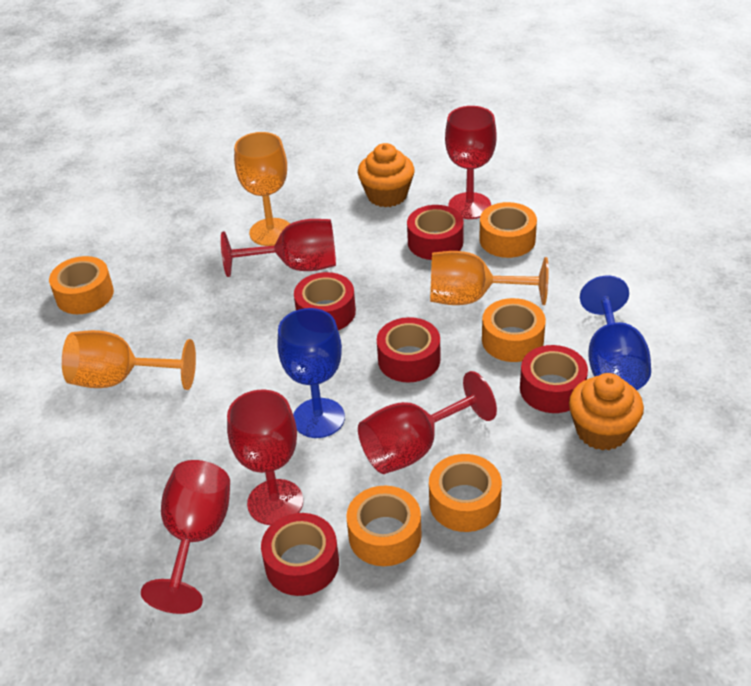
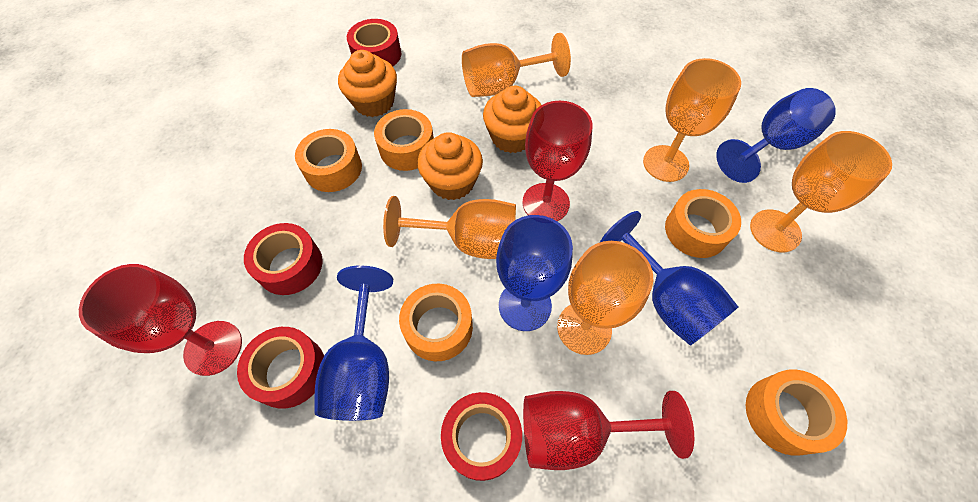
blue goblet: 2 -> 4
orange cupcake: 2 -> 3
orange goblet: 3 -> 5
red goblet: 5 -> 3
red tape: 5 -> 4

